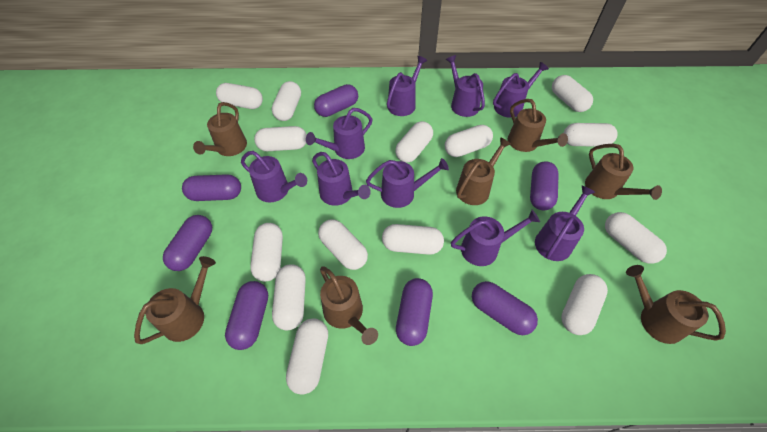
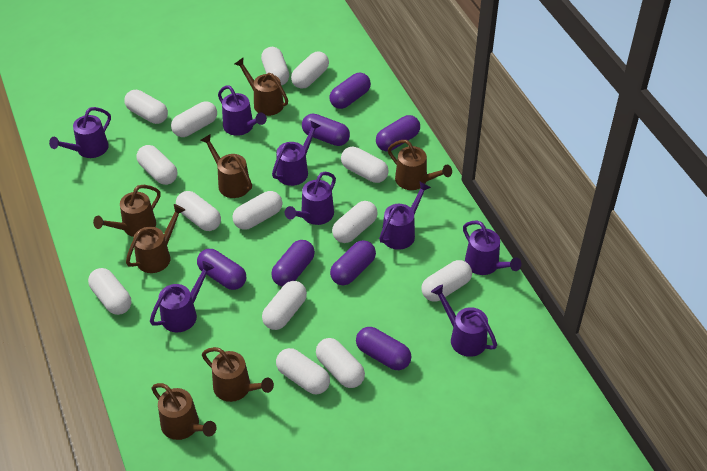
purple watering can: 9 -> 8

